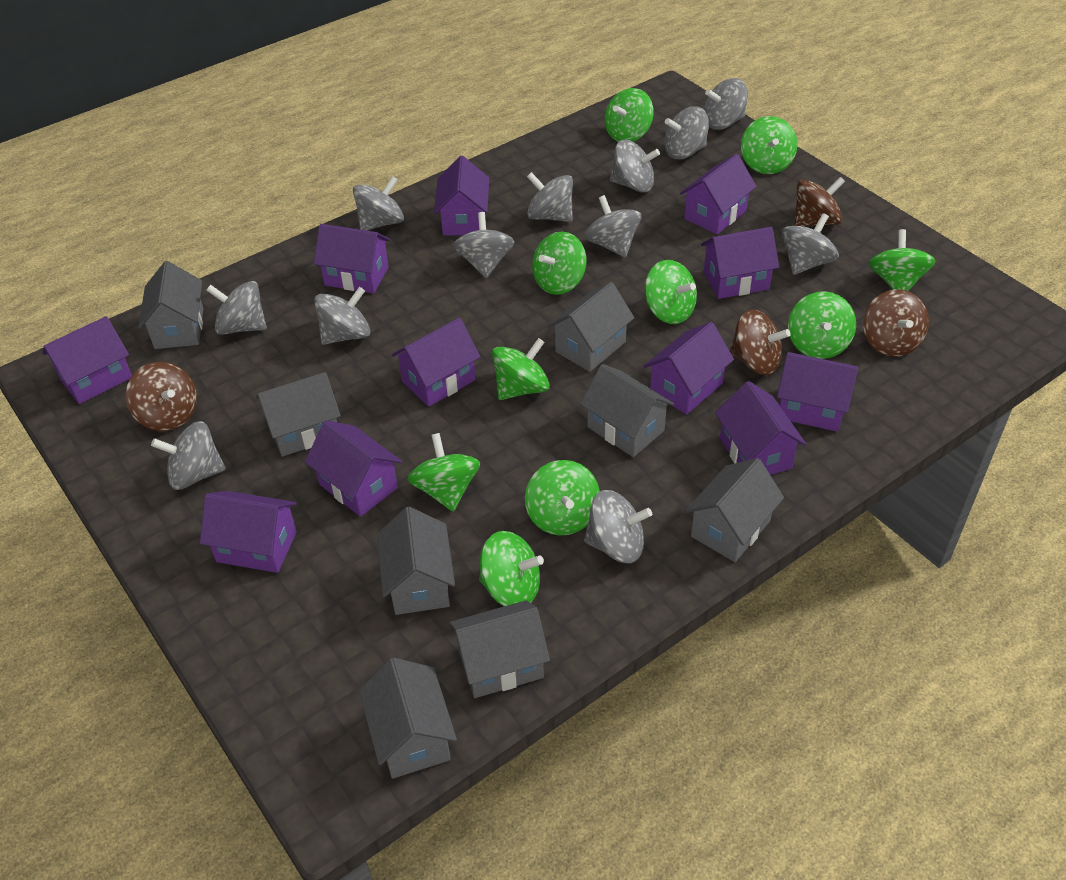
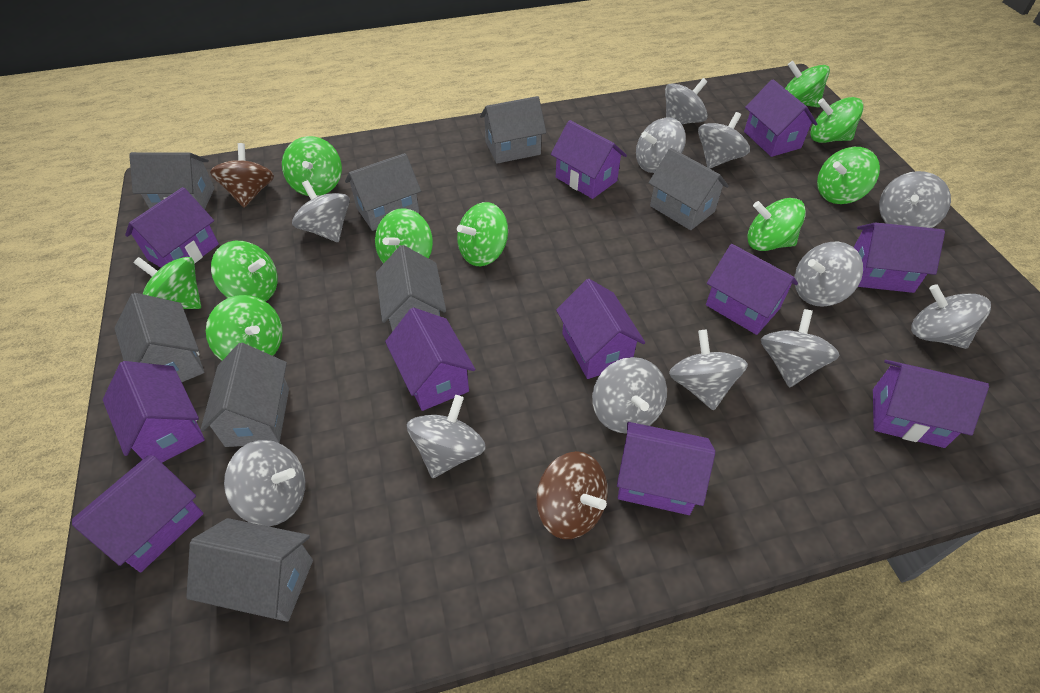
brown spinning top: 4 -> 2

